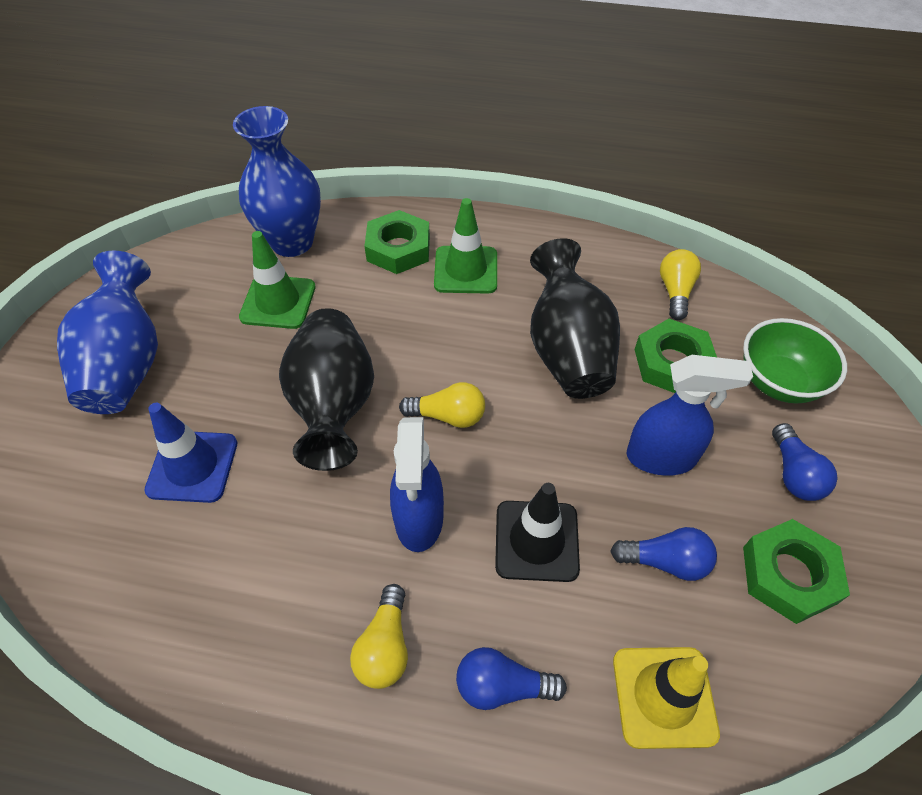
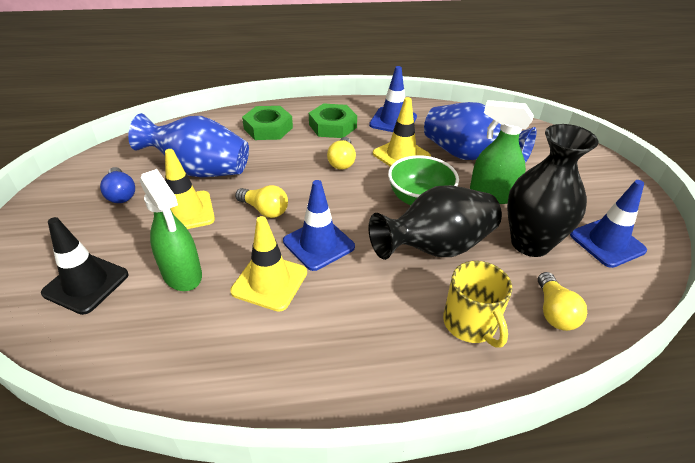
blue light bulb: 3 -> 1
blue spray bottle: 2 -> 0
blue traffic cone: 1 -> 3
green nut: 3 -> 2
green spray bottle: 0 -> 2
green traffic cone: 2 -> 0
yellow mug: 0 -> 1
yellow traffic cone: 1 -> 3

